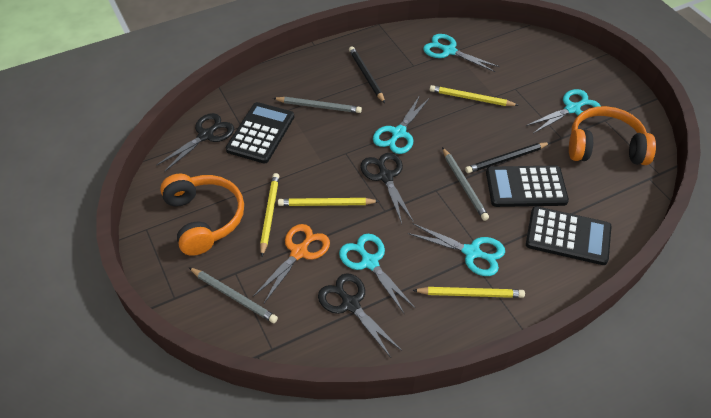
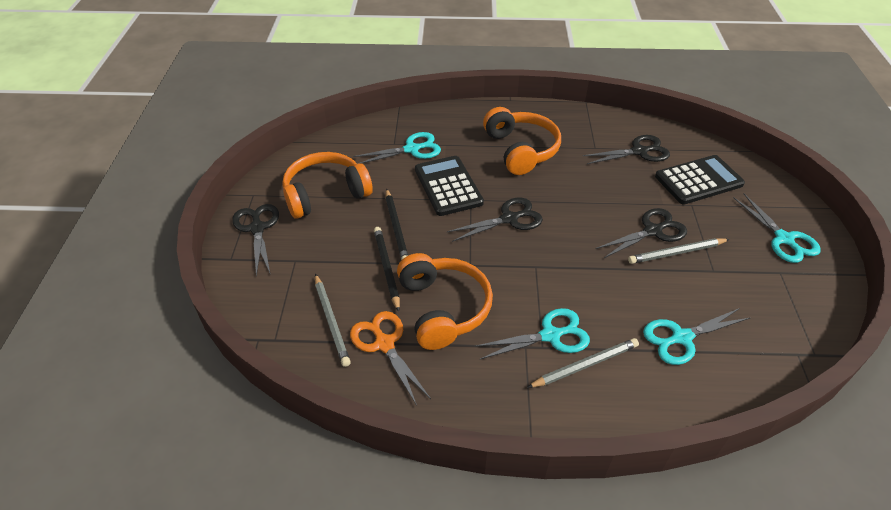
black calculator: 3 -> 2
black scissors: 3 -> 4
orange headphones: 2 -> 3
turquoise scissors: 5 -> 4
yellow pencil: 4 -> 0

